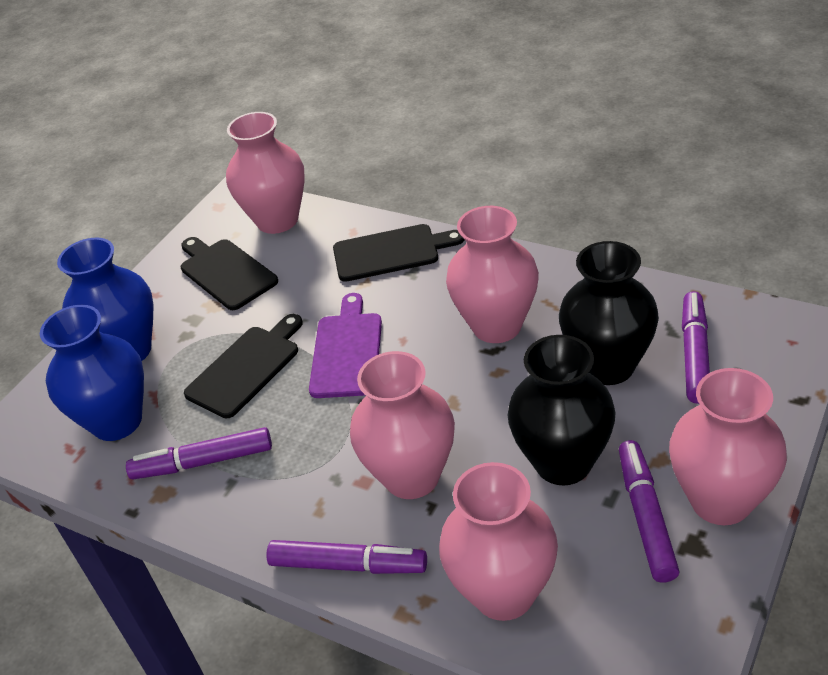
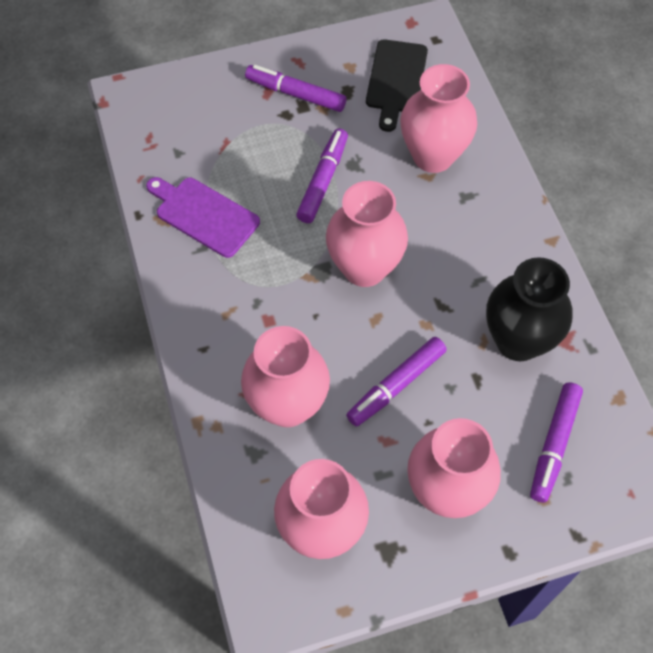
black cutting board: 3 -> 1
black vase: 2 -> 1
blue vase: 2 -> 0

